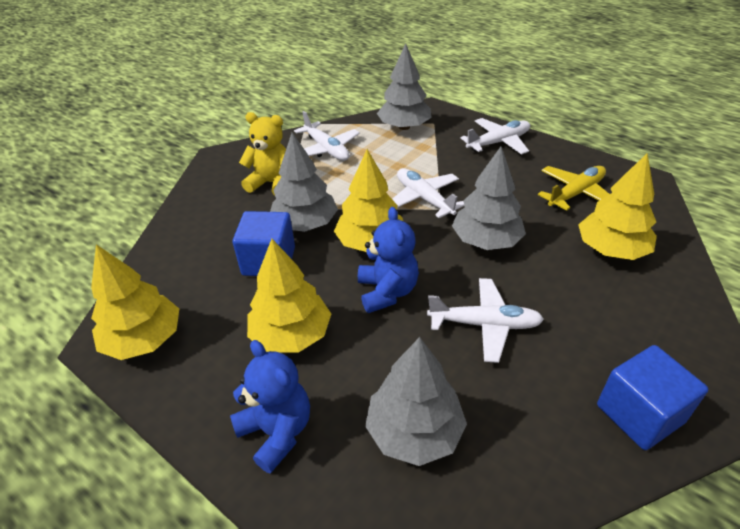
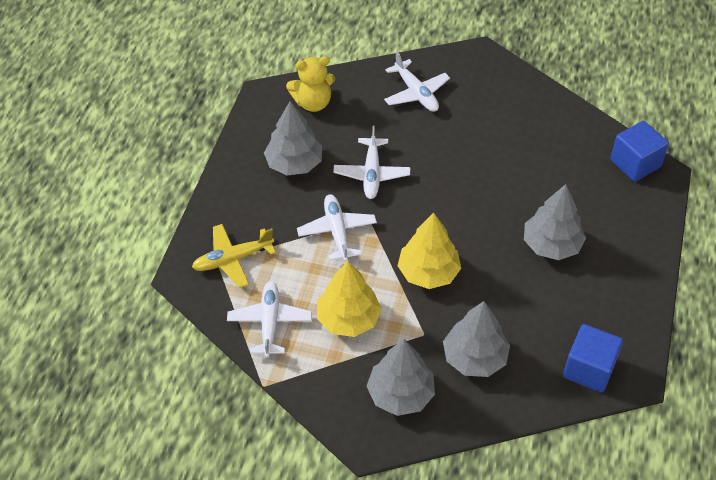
blue teddy bear: 2 -> 0
yellow tree: 4 -> 2

